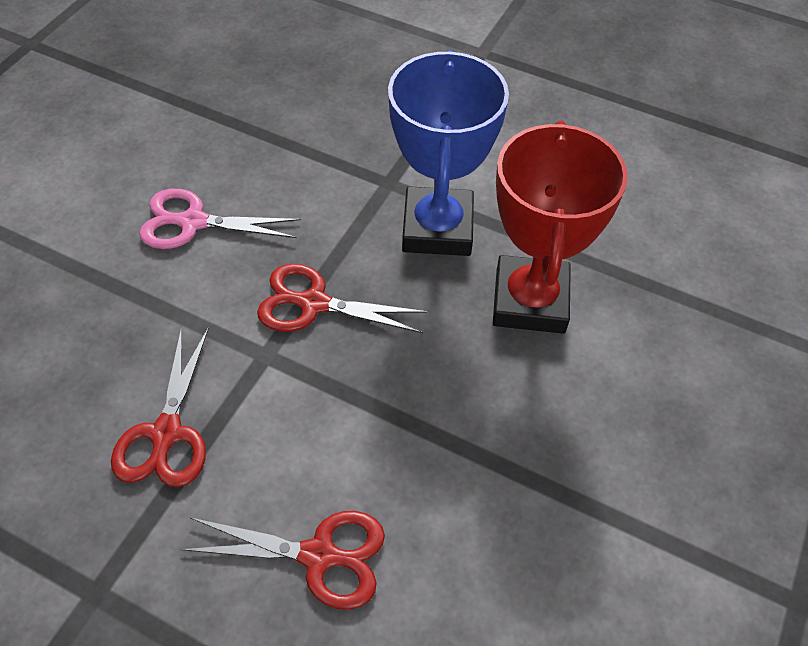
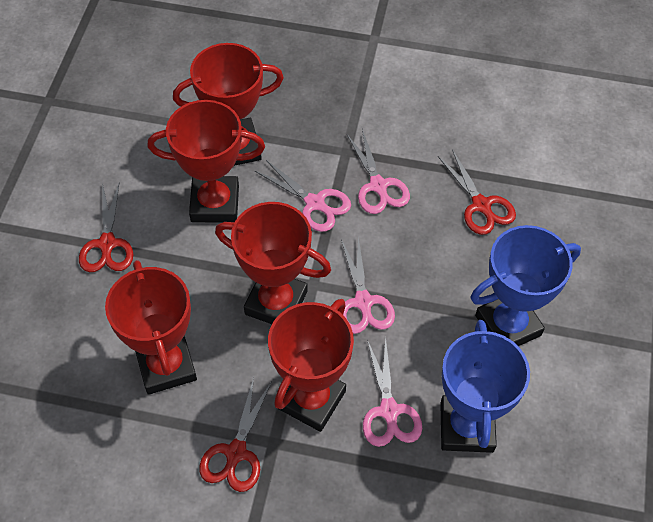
blue trophy: 1 -> 2
pink scissors: 1 -> 4
red trophy: 1 -> 5

